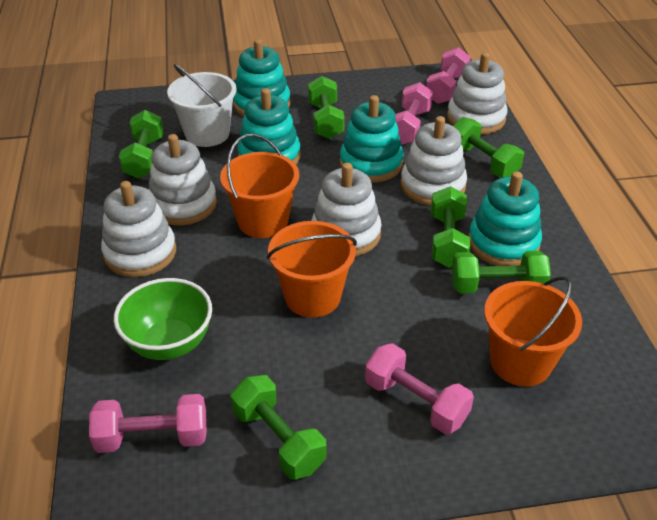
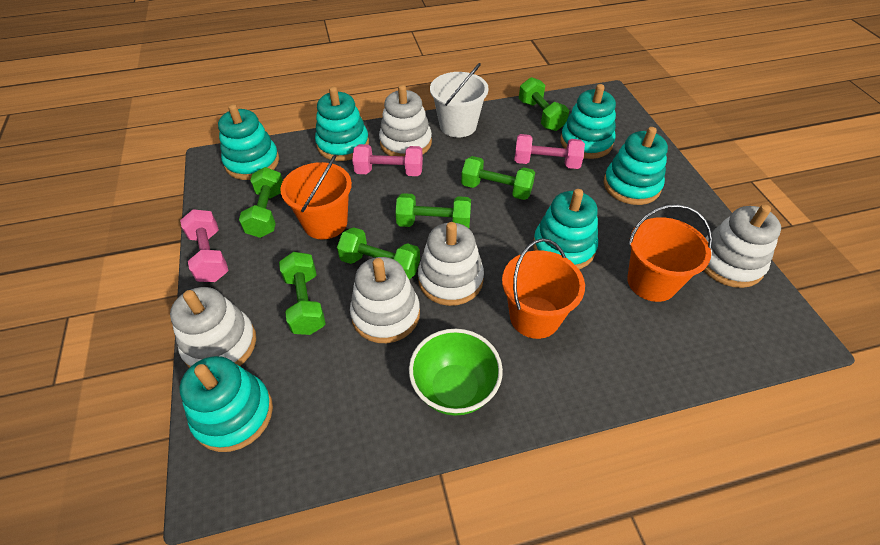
pink dumbbell: 4 -> 3
turquoise stacking toy: 4 -> 6

